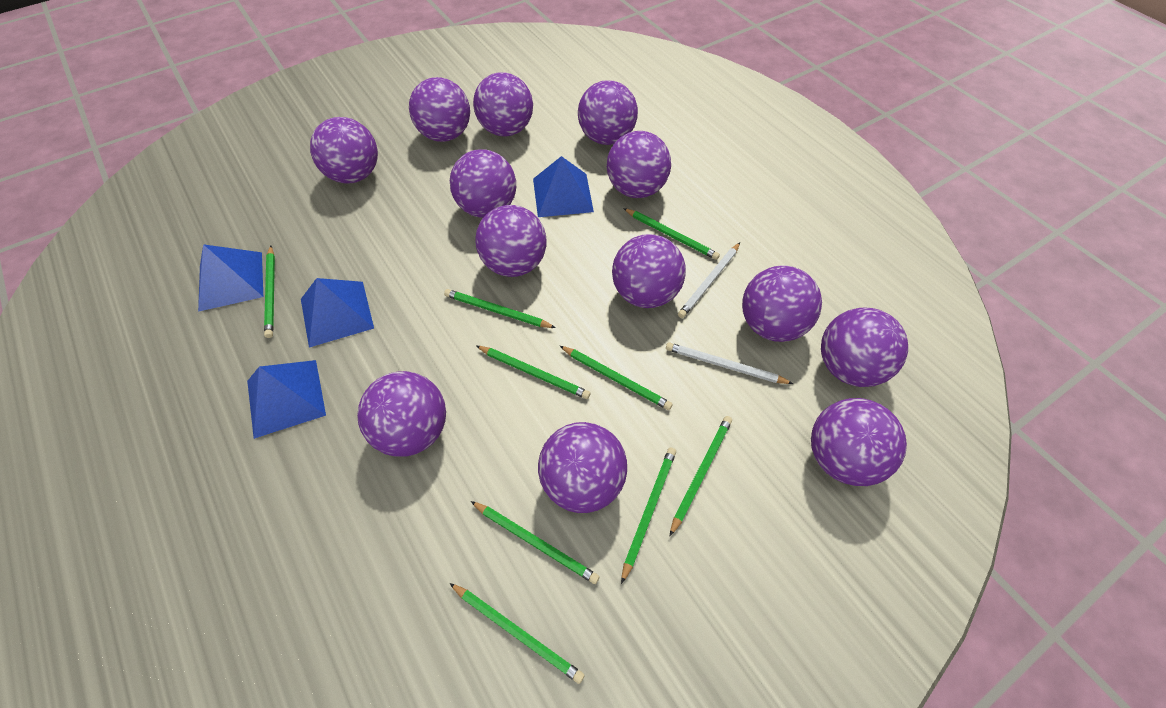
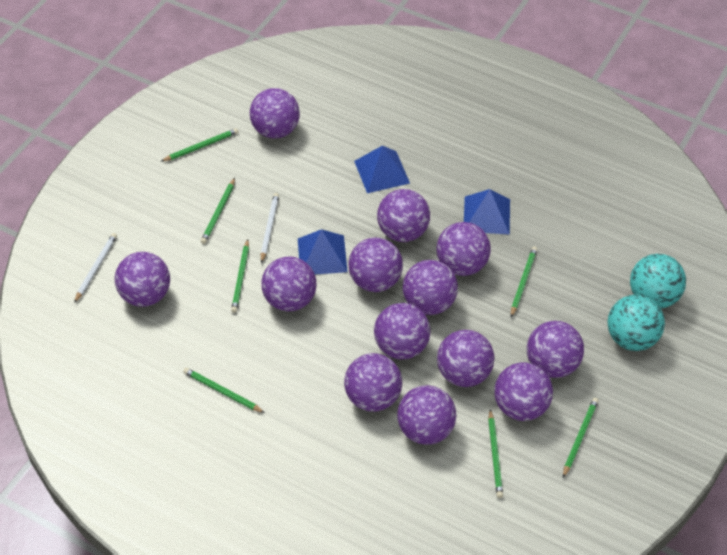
blue pyramid: 4 -> 3
green pencil: 9 -> 7
turquoise ball: 0 -> 2

